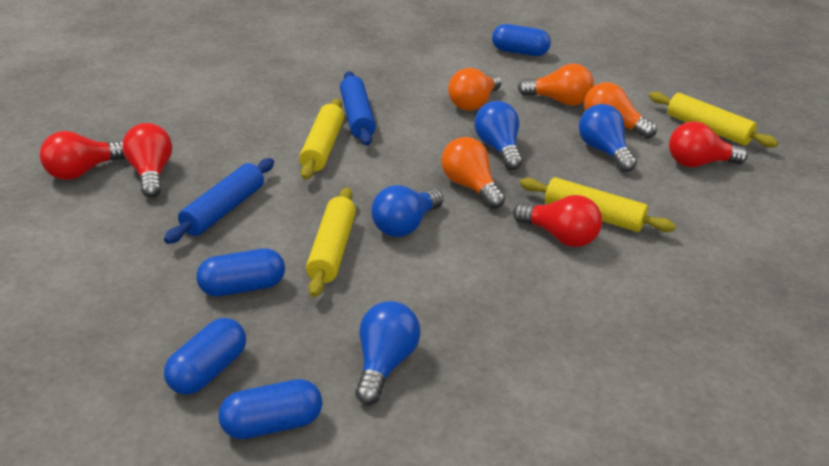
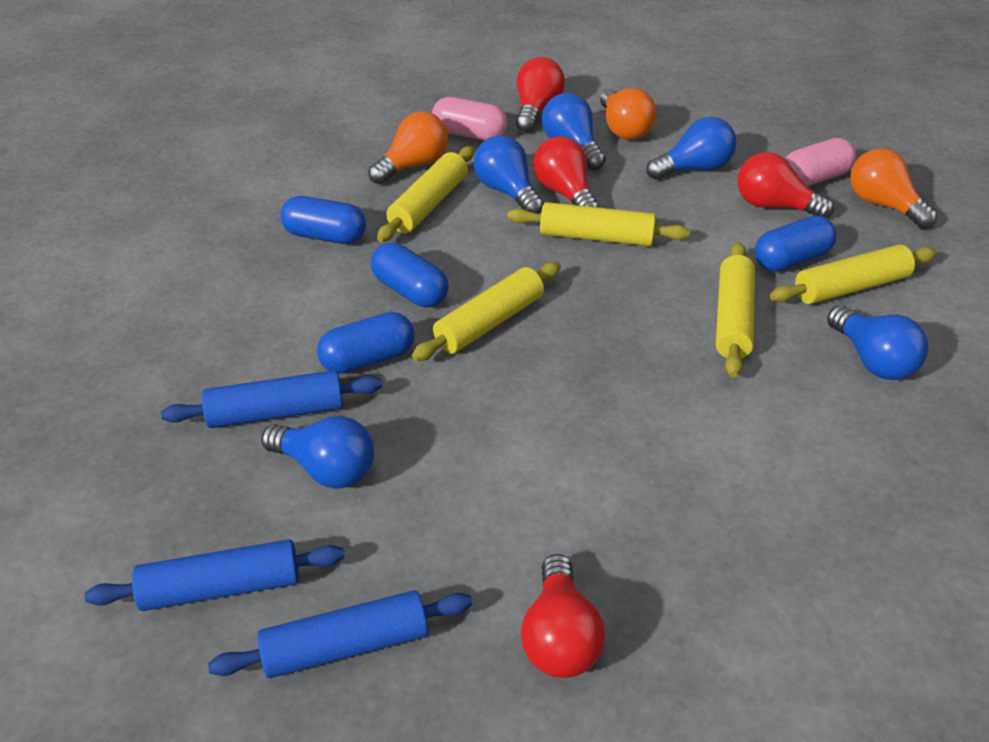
blue light bulb: 4 -> 5
blue rolling pin: 2 -> 3
orange light bulb: 4 -> 3
pink capsule: 0 -> 2
yellow rolling pin: 4 -> 5

